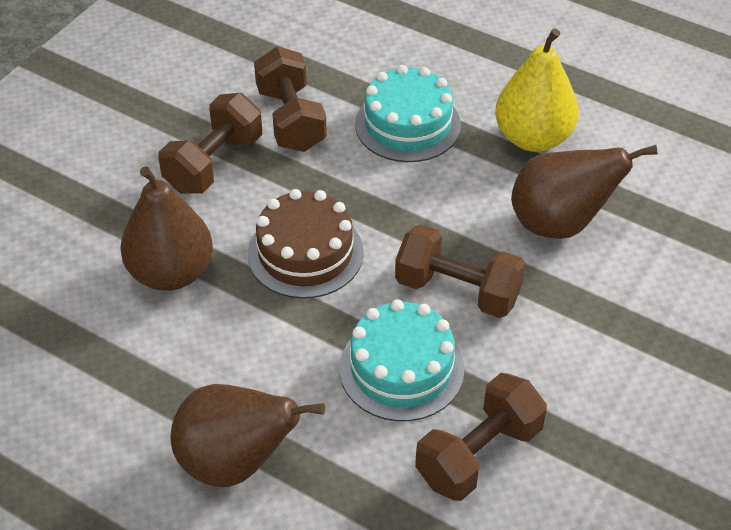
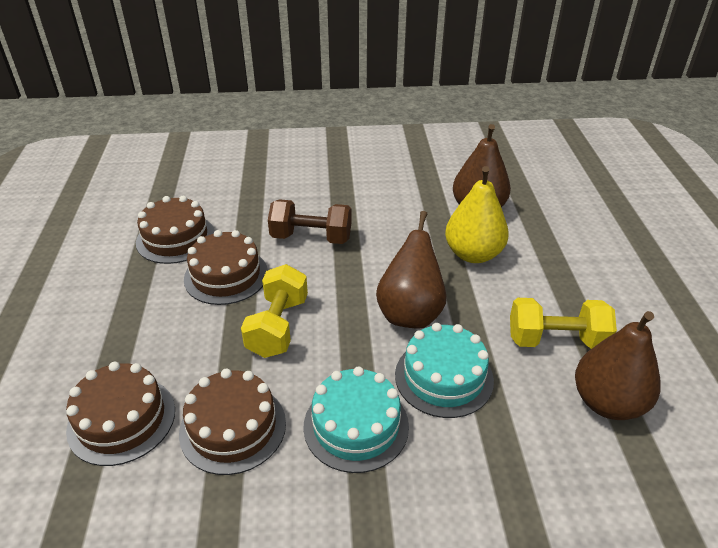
brown cake: 1 -> 4
brown dumbbell: 4 -> 1
yellow dumbbell: 0 -> 2

